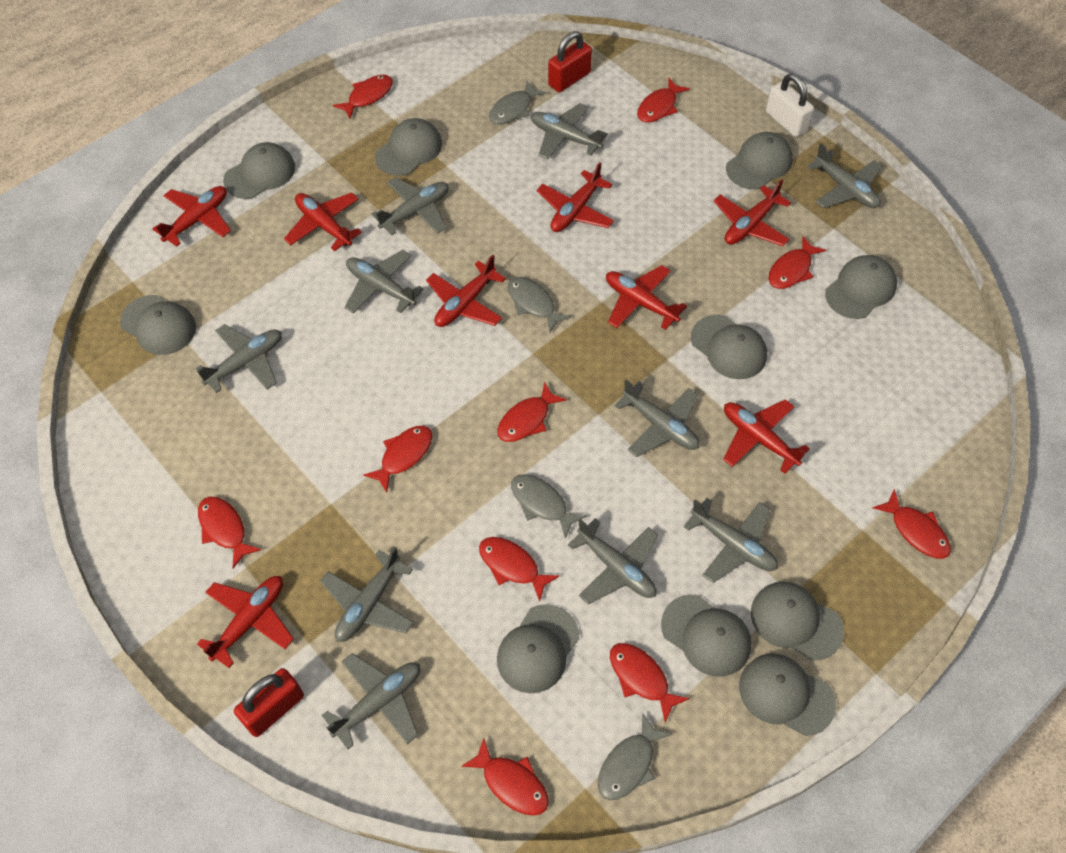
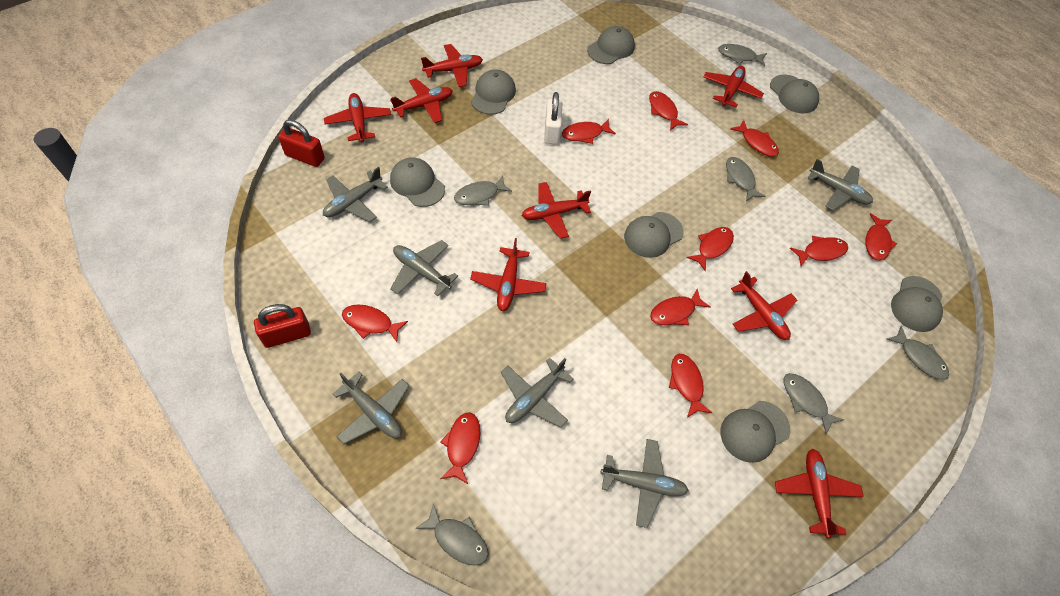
grey cap: 10 -> 7
grey fish: 4 -> 6
grey plane: 10 -> 6

